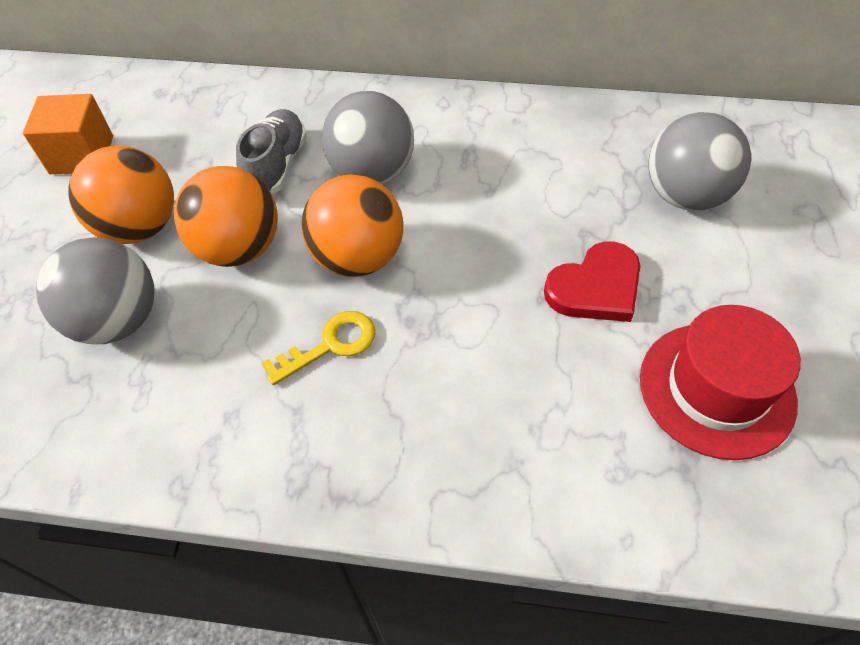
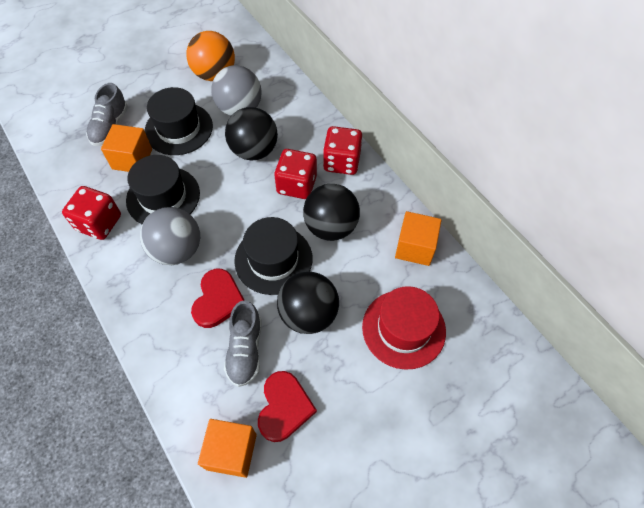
black ball: 0 -> 3
black hat: 0 -> 3
grey ball: 3 -> 2
grey shoe: 1 -> 2
orange ball: 3 -> 1
orange cube: 1 -> 3
red dice: 0 -> 3
red heart: 1 -> 2
yellow key: 1 -> 0

